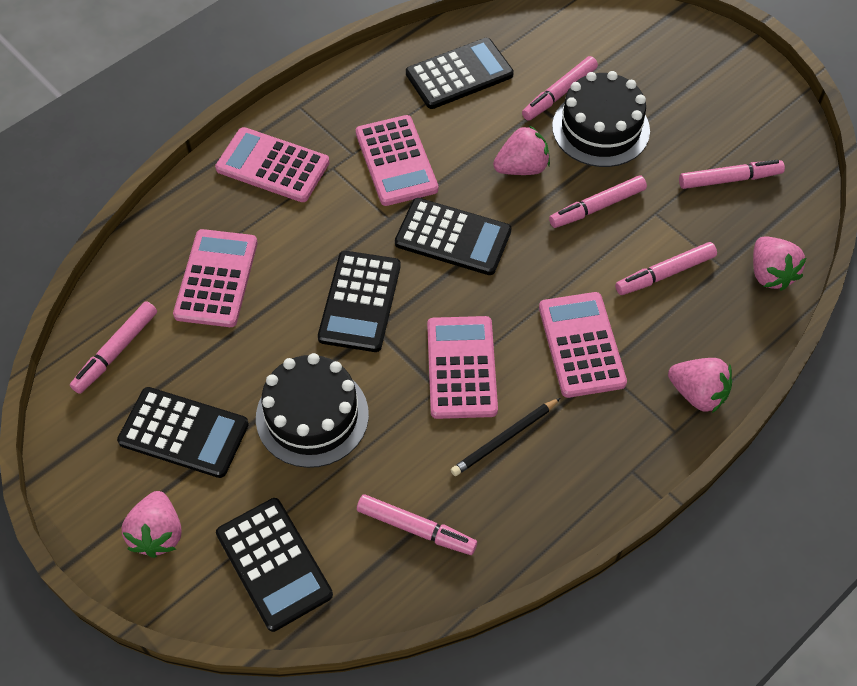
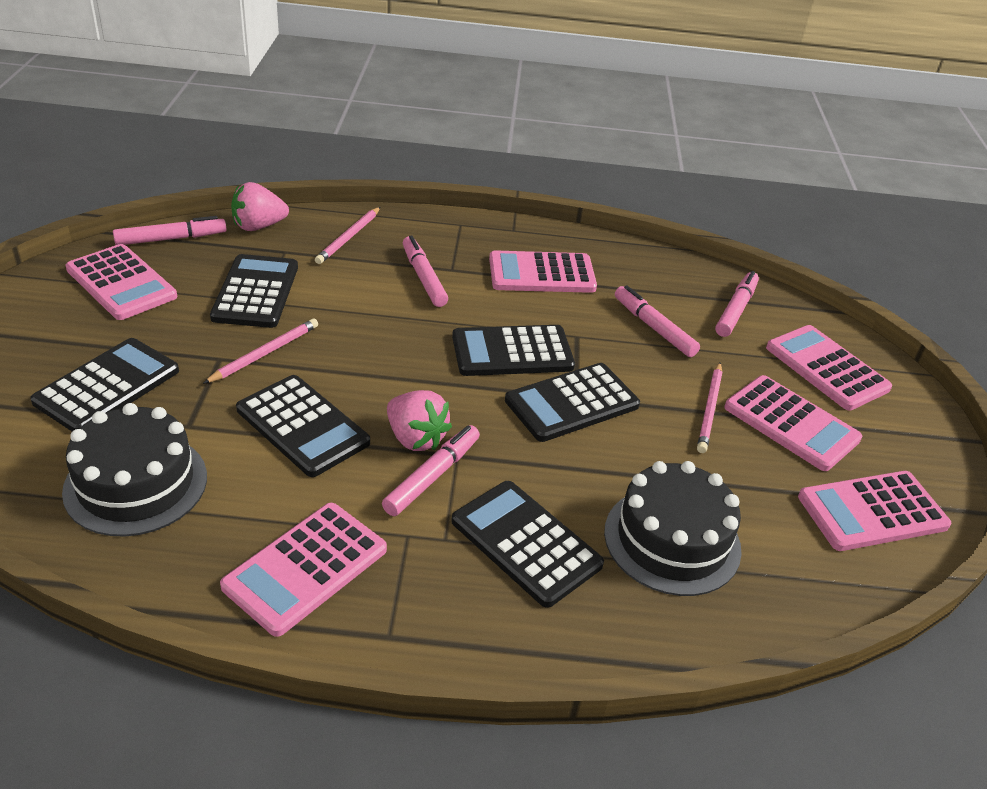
black calculator: 5 -> 6
black pencil: 1 -> 0
pink calculator: 5 -> 6
pink marker: 6 -> 5
pink pencil: 0 -> 3
pink strawberry: 4 -> 2

